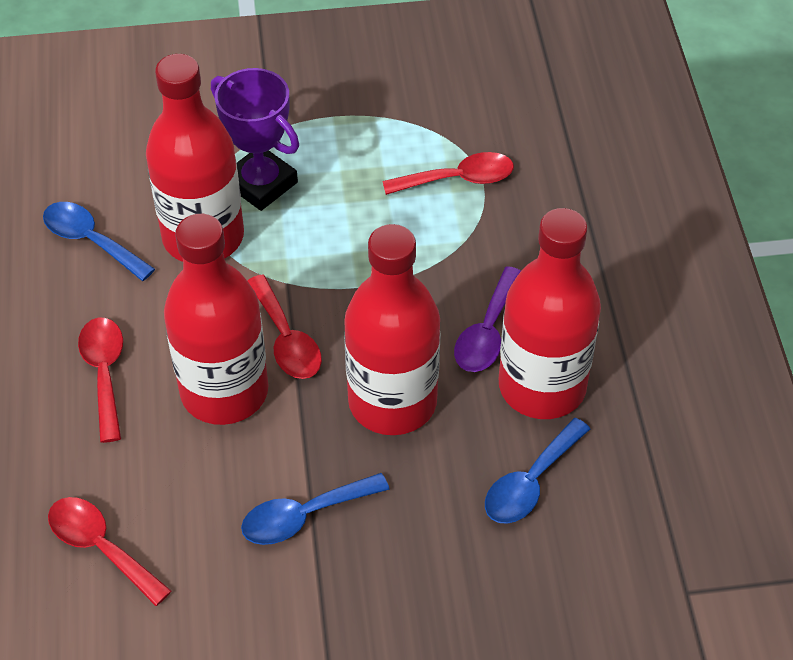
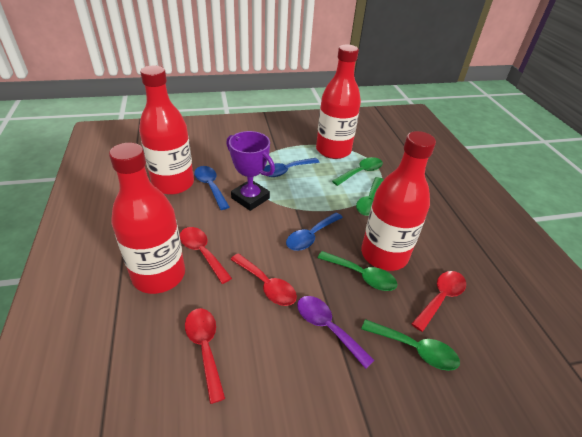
green spoon: 0 -> 4

